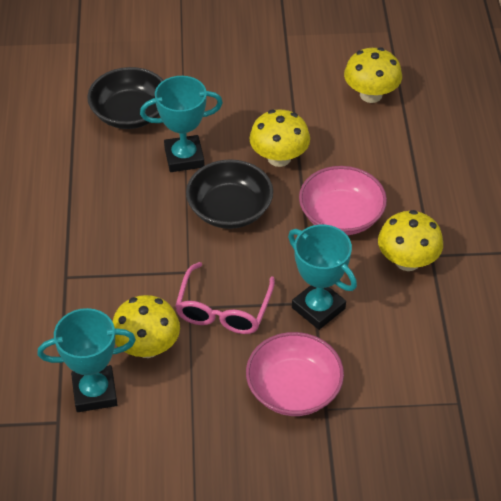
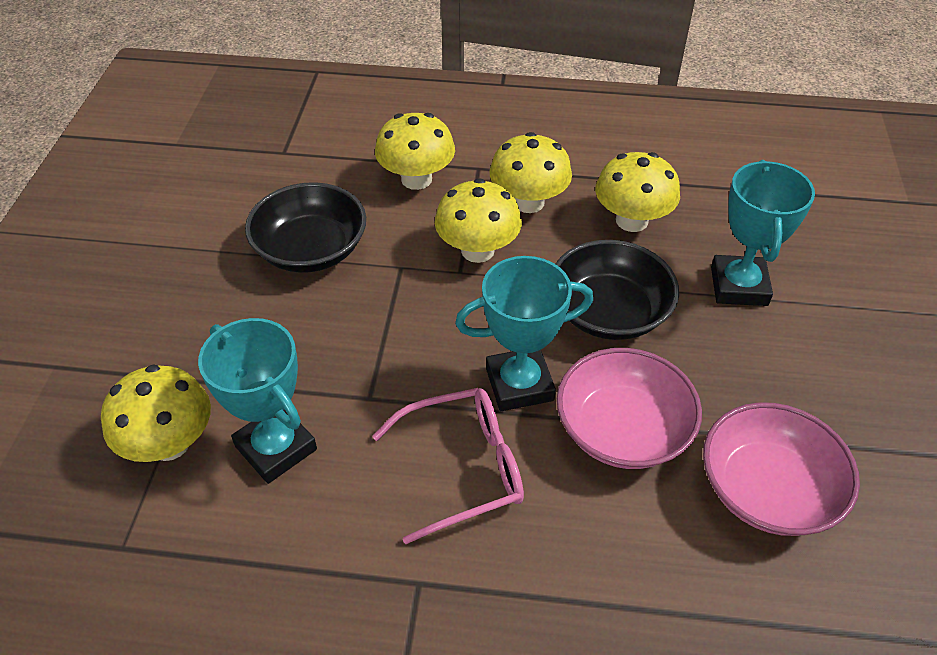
yellow mushroom: 4 -> 5

